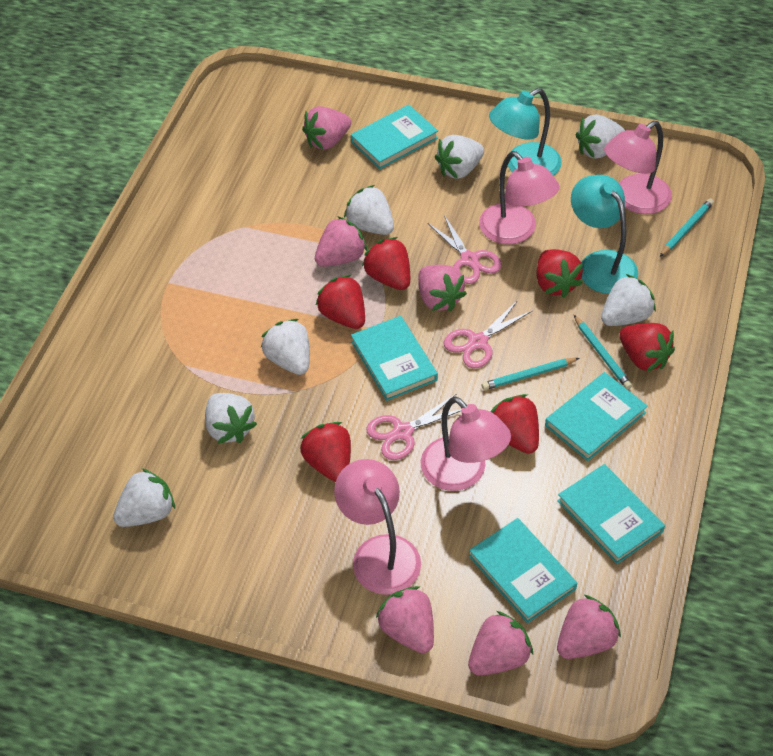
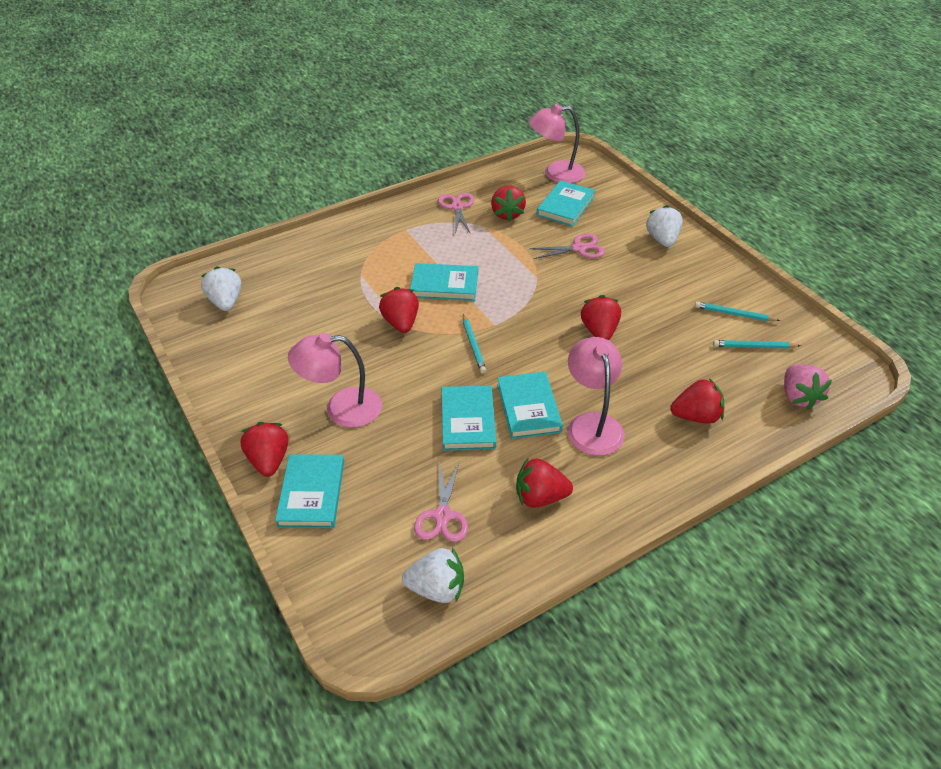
pink lamp: 4 -> 3
pink strawberry: 6 -> 1
turquoise lamp: 2 -> 0
white strawberry: 7 -> 3

